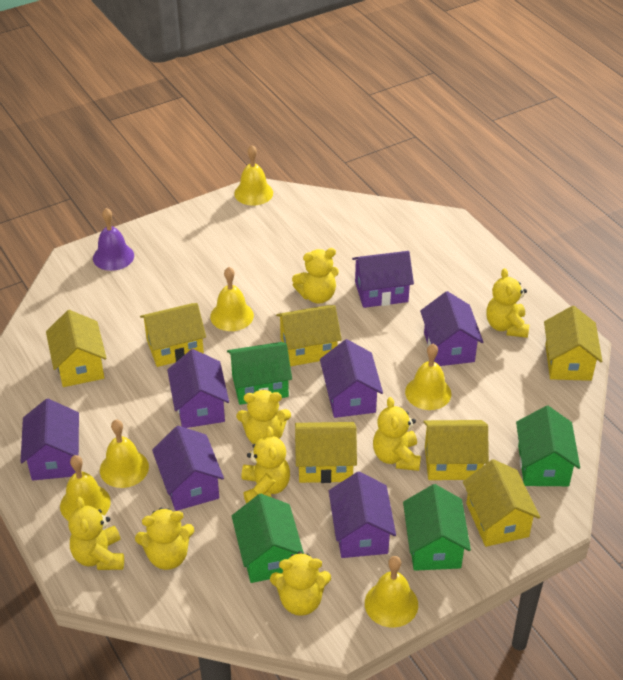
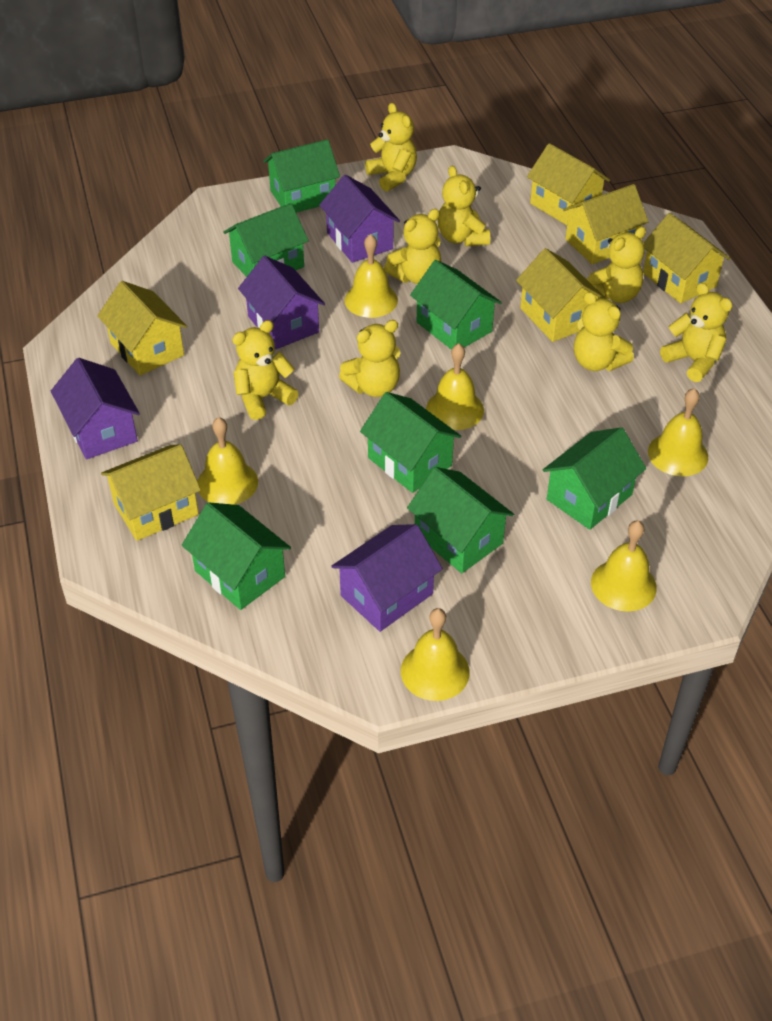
green house: 4 -> 7
purple bell: 1 -> 0
purple house: 7 -> 4
yellow house: 7 -> 6

